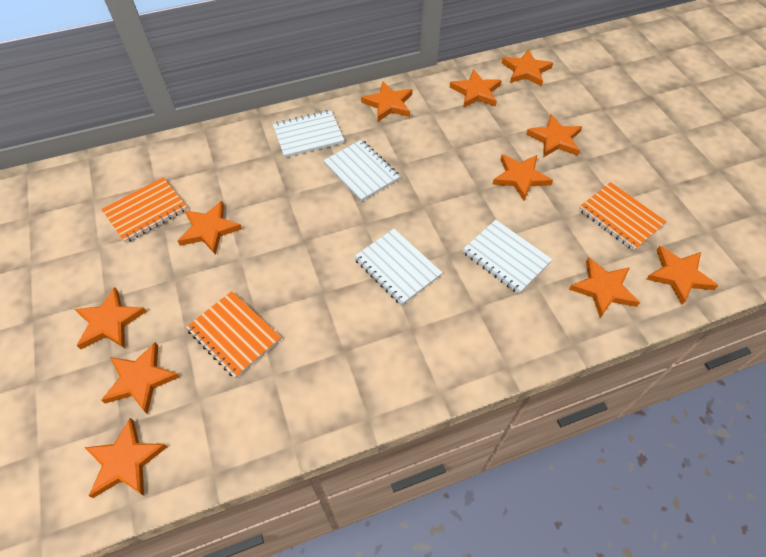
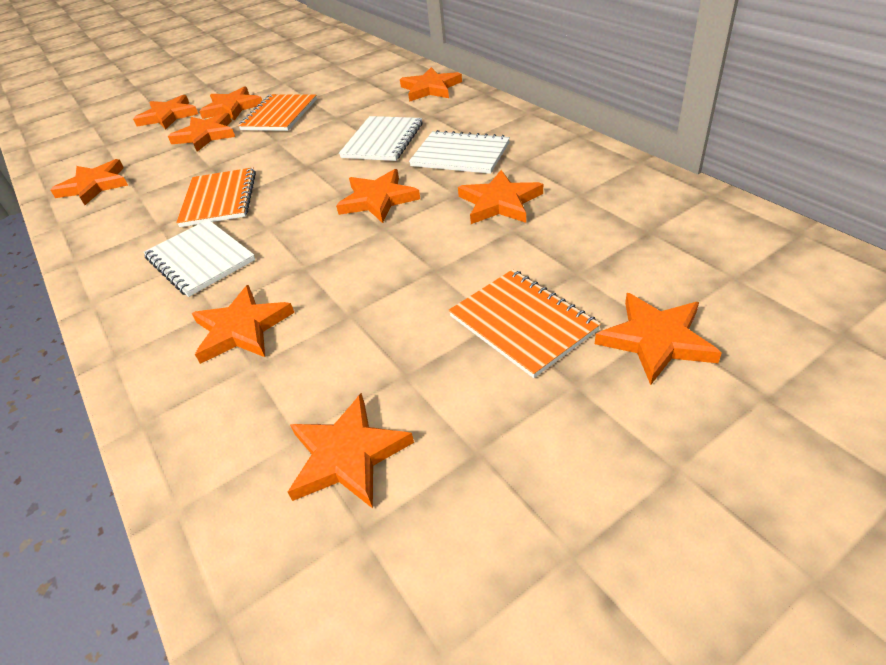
orange star: 11 -> 10
white notebook: 4 -> 3

